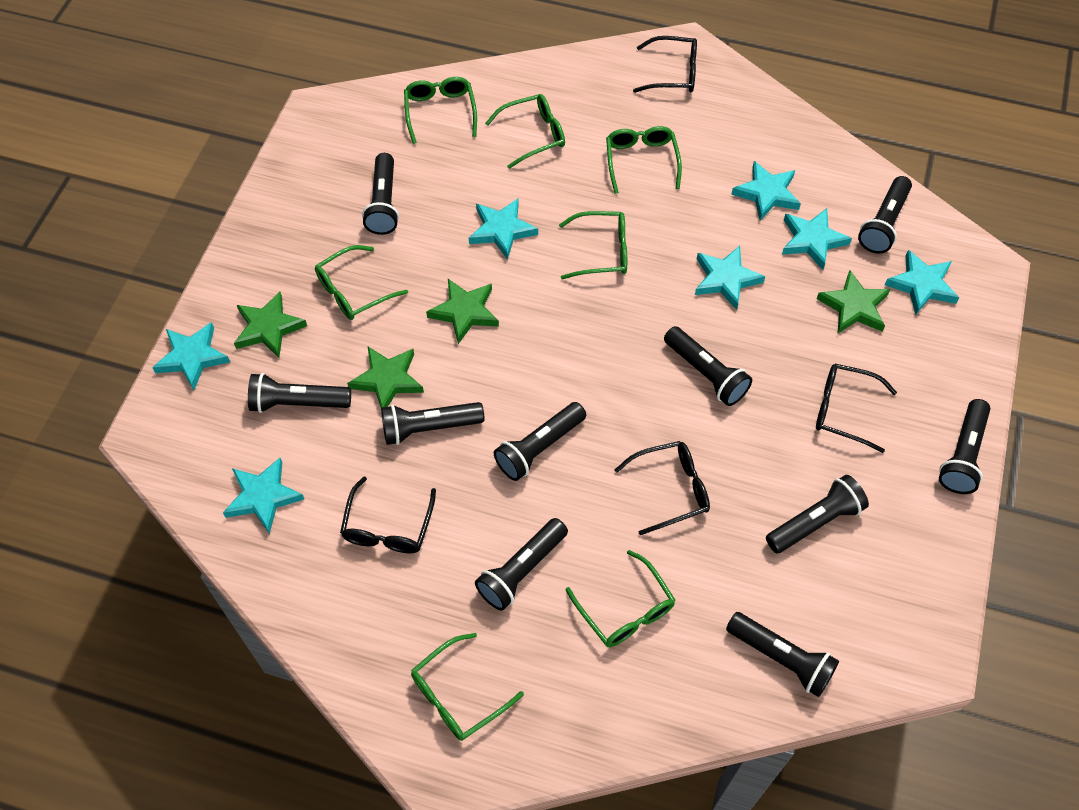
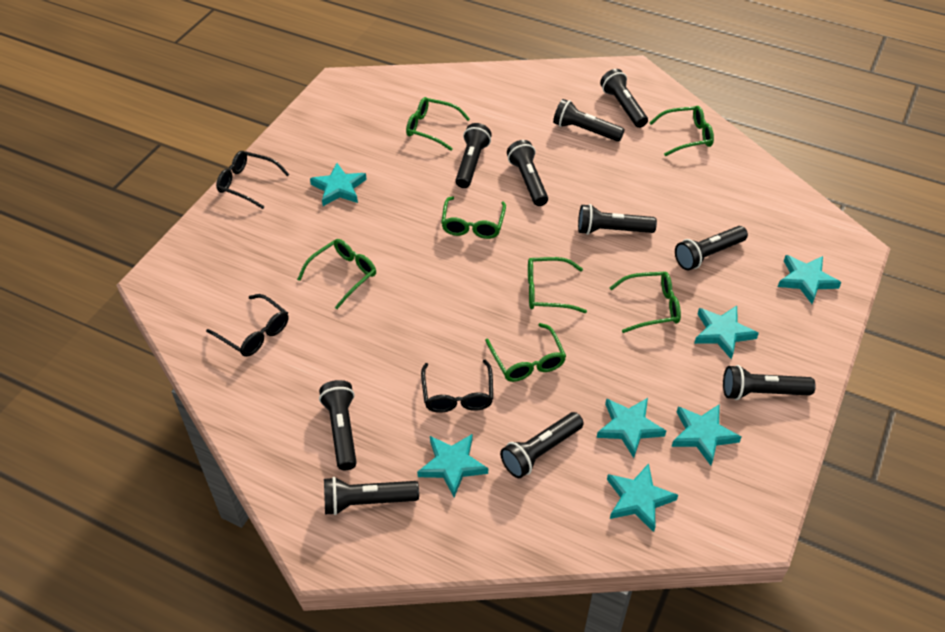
black glasses: 4 -> 3
green star: 4 -> 0

